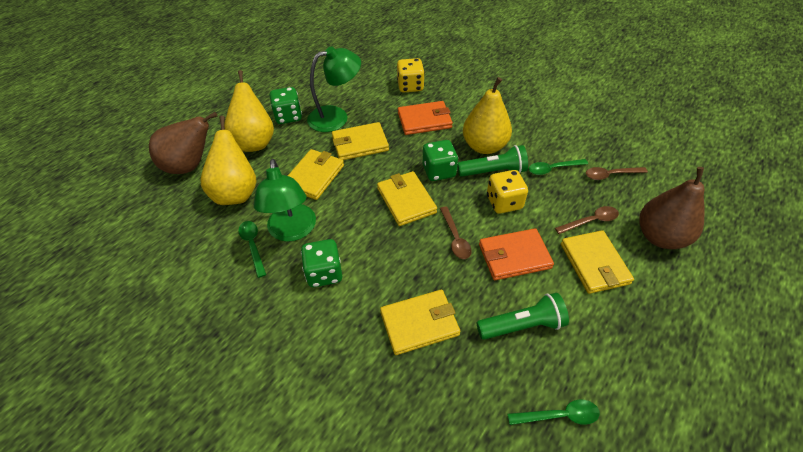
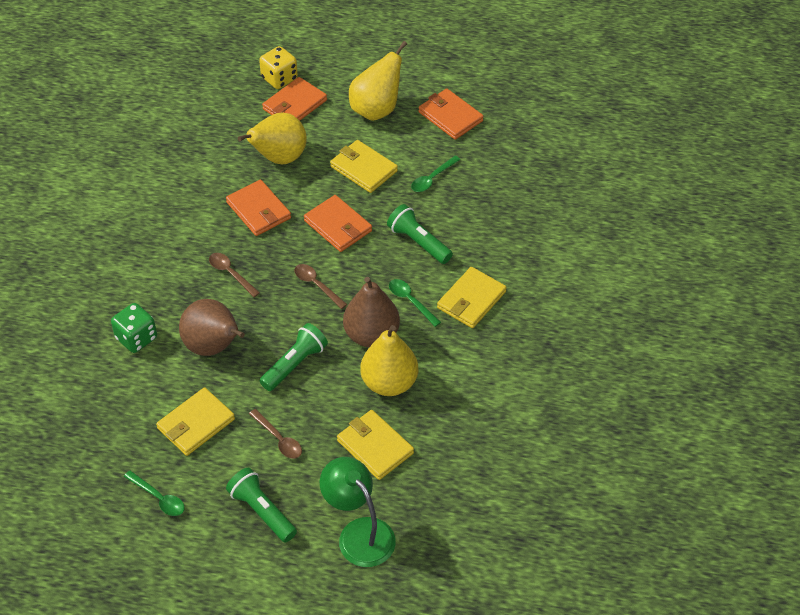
green dice: 3 -> 1
green flashlight: 2 -> 3
green lamp: 2 -> 1
orange wallet: 2 -> 4
yellow dice: 2 -> 1
yellow wallet: 5 -> 4

